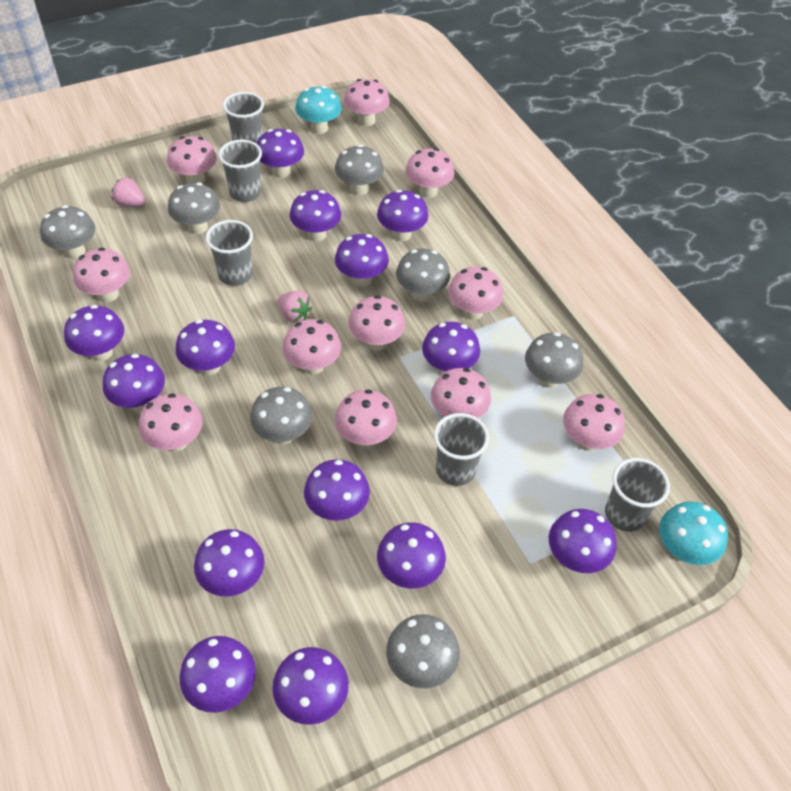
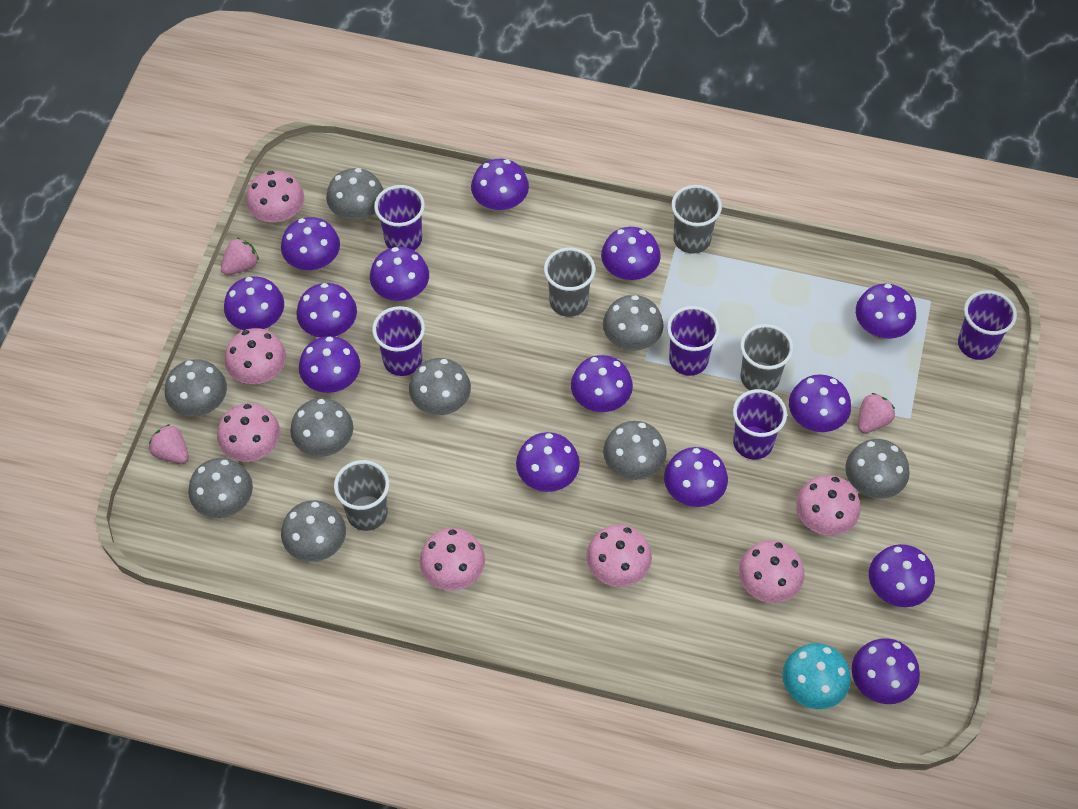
grey cup: 5 -> 4
grey mushroom: 7 -> 9
pink mushroom: 11 -> 7
pink strawberry: 2 -> 3
purple cup: 0 -> 5
turquoise mushroom: 2 -> 1

